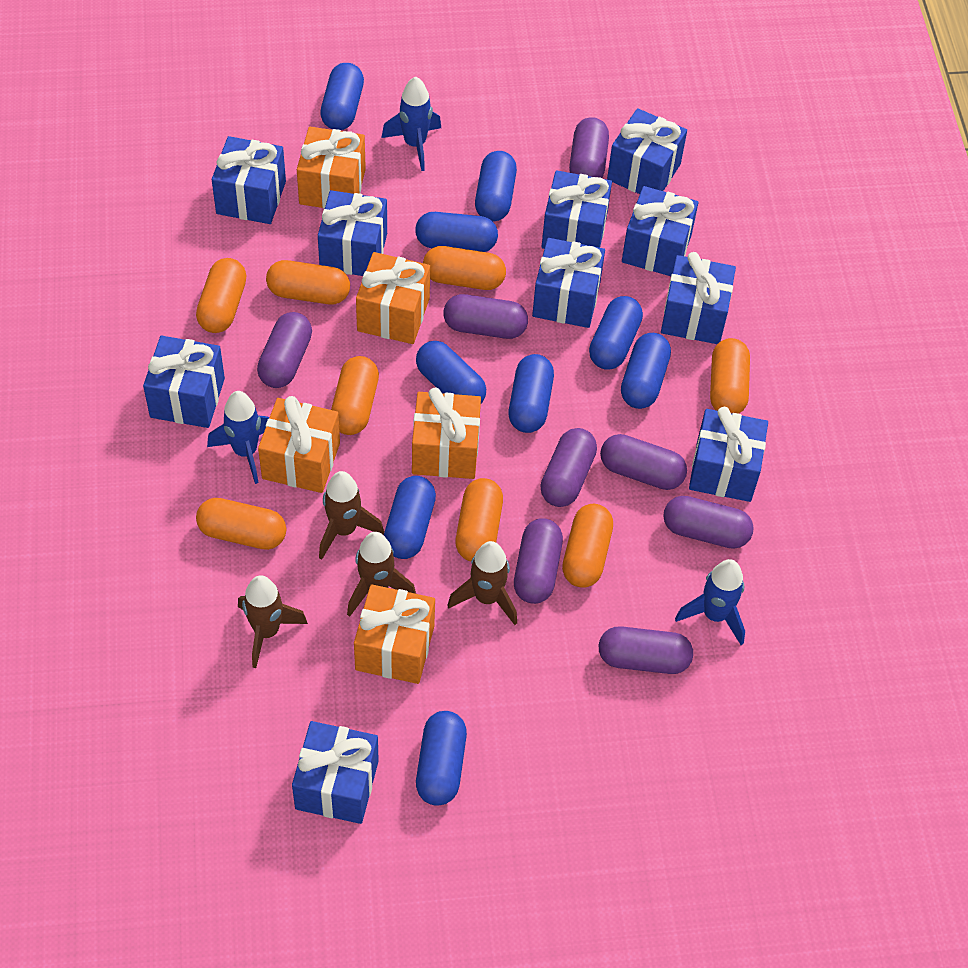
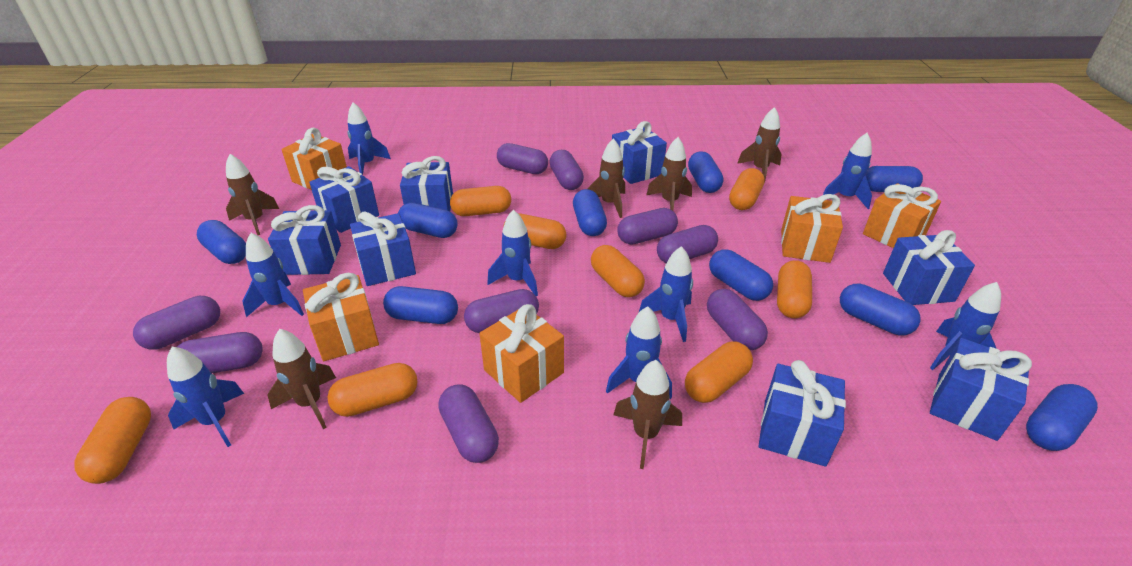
blue gift: 10 -> 8
blue rocket: 3 -> 8
brown rocket: 4 -> 6
purple capsule: 8 -> 9

